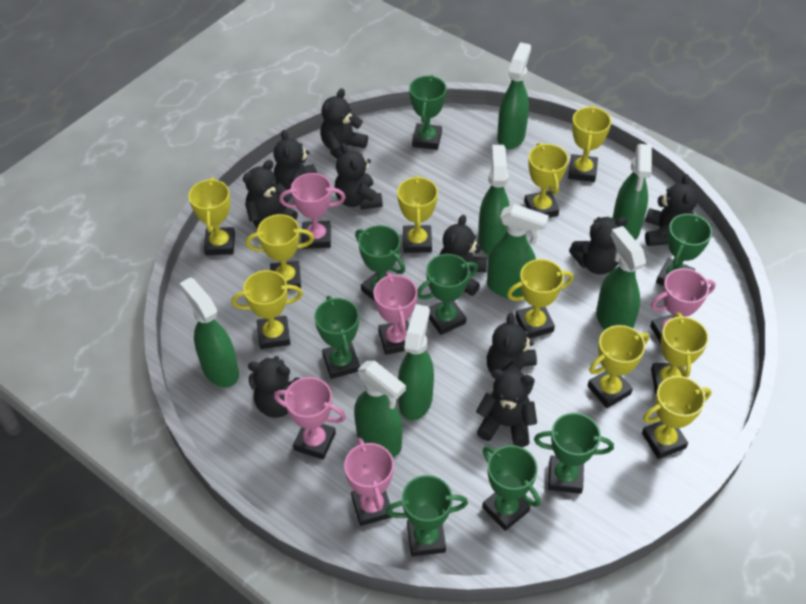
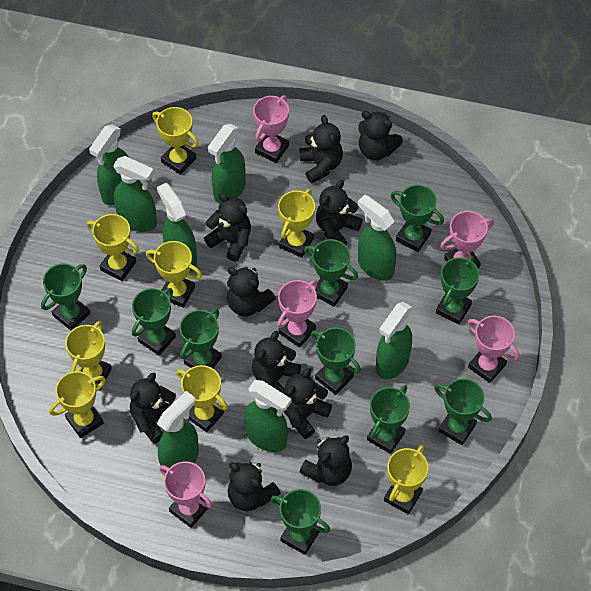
green trophy: 8 -> 10
yellow trophy: 10 -> 8

